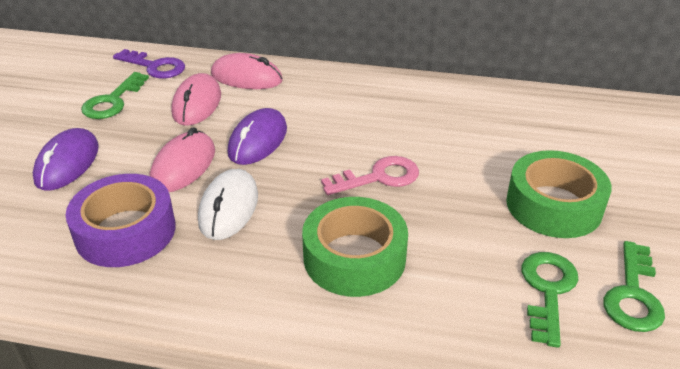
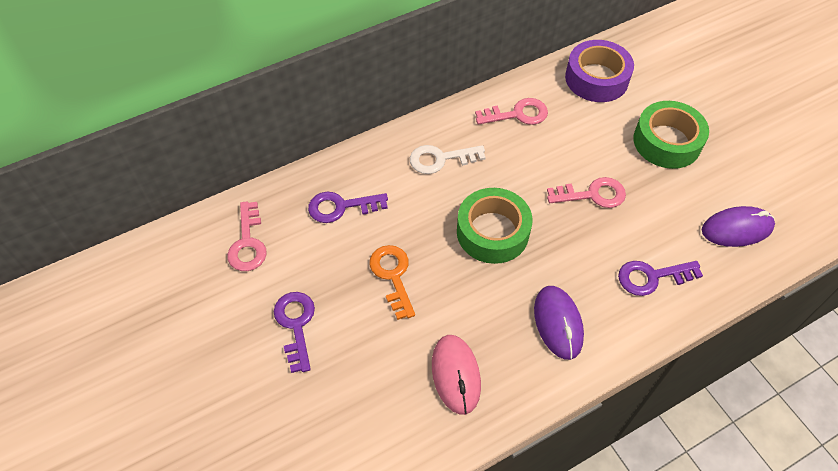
green key: 3 -> 0
orange key: 0 -> 1
pink key: 1 -> 3
pink mouse: 3 -> 1
purple key: 1 -> 3
white key: 0 -> 1
white mouse: 1 -> 0

